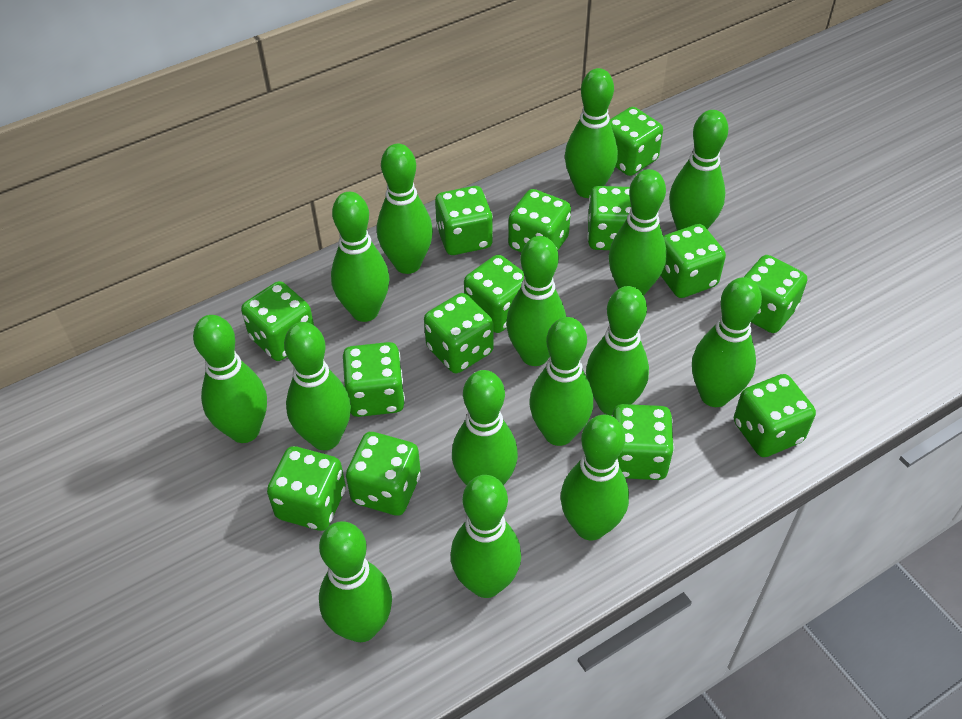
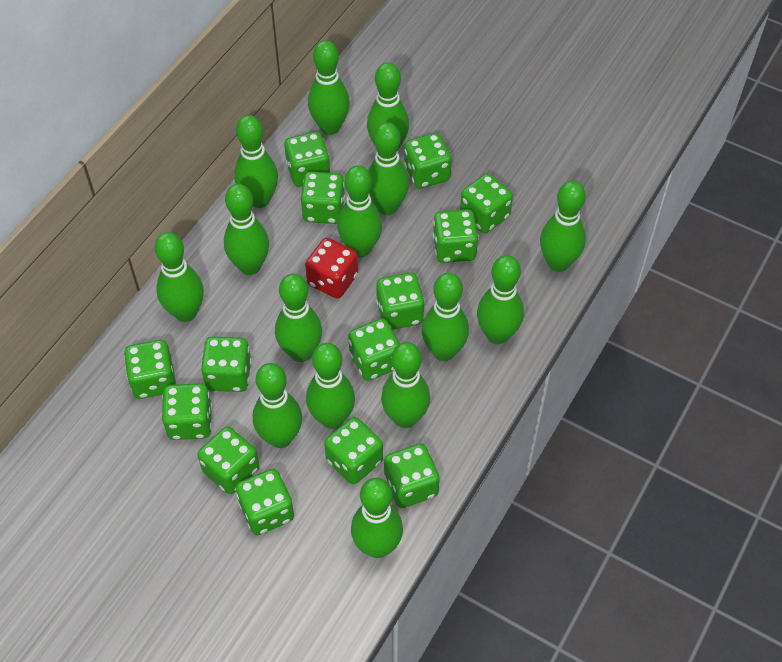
red dice: 0 -> 1

